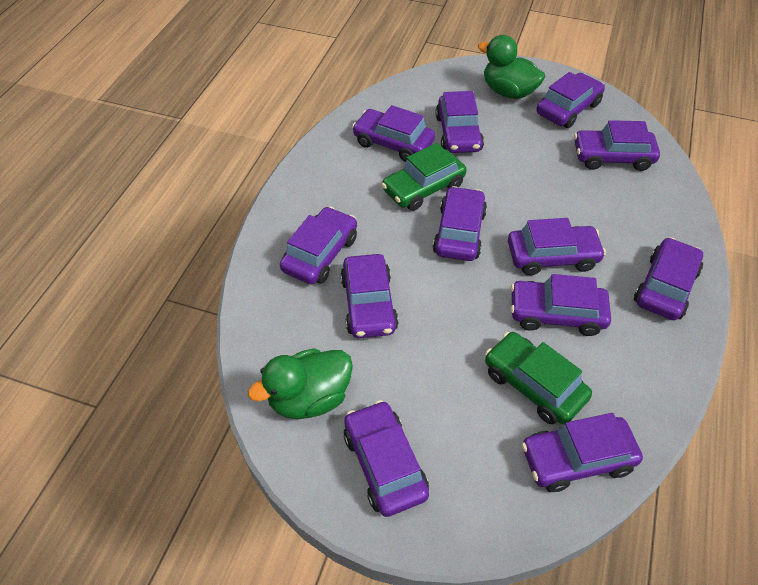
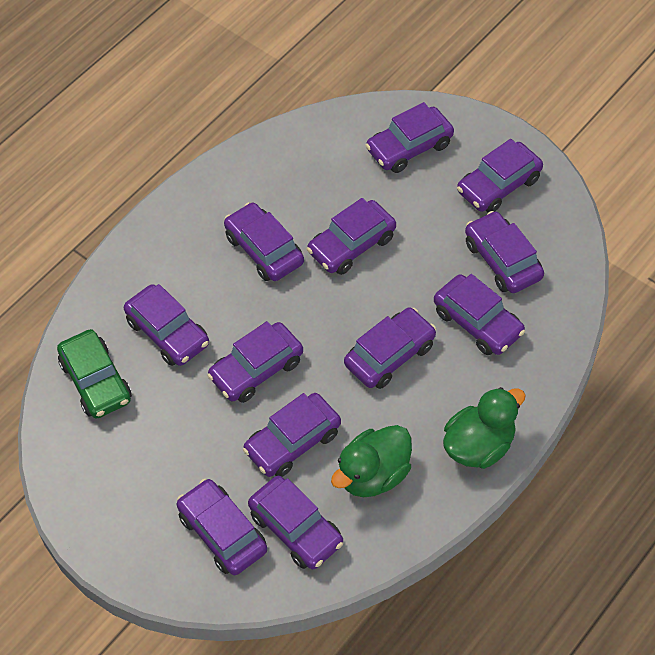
green car: 2 -> 1

